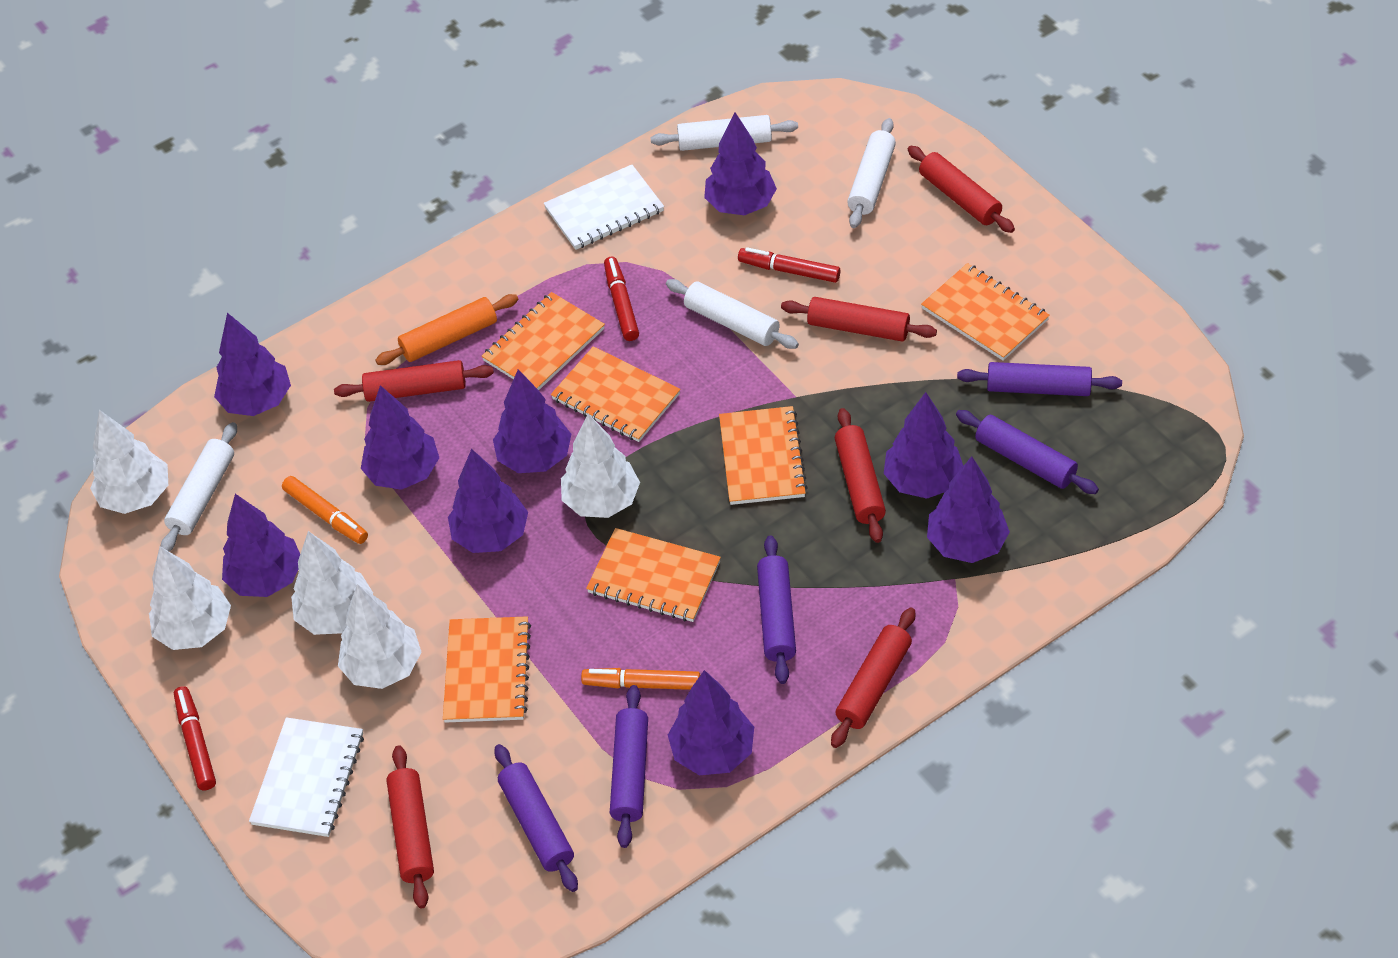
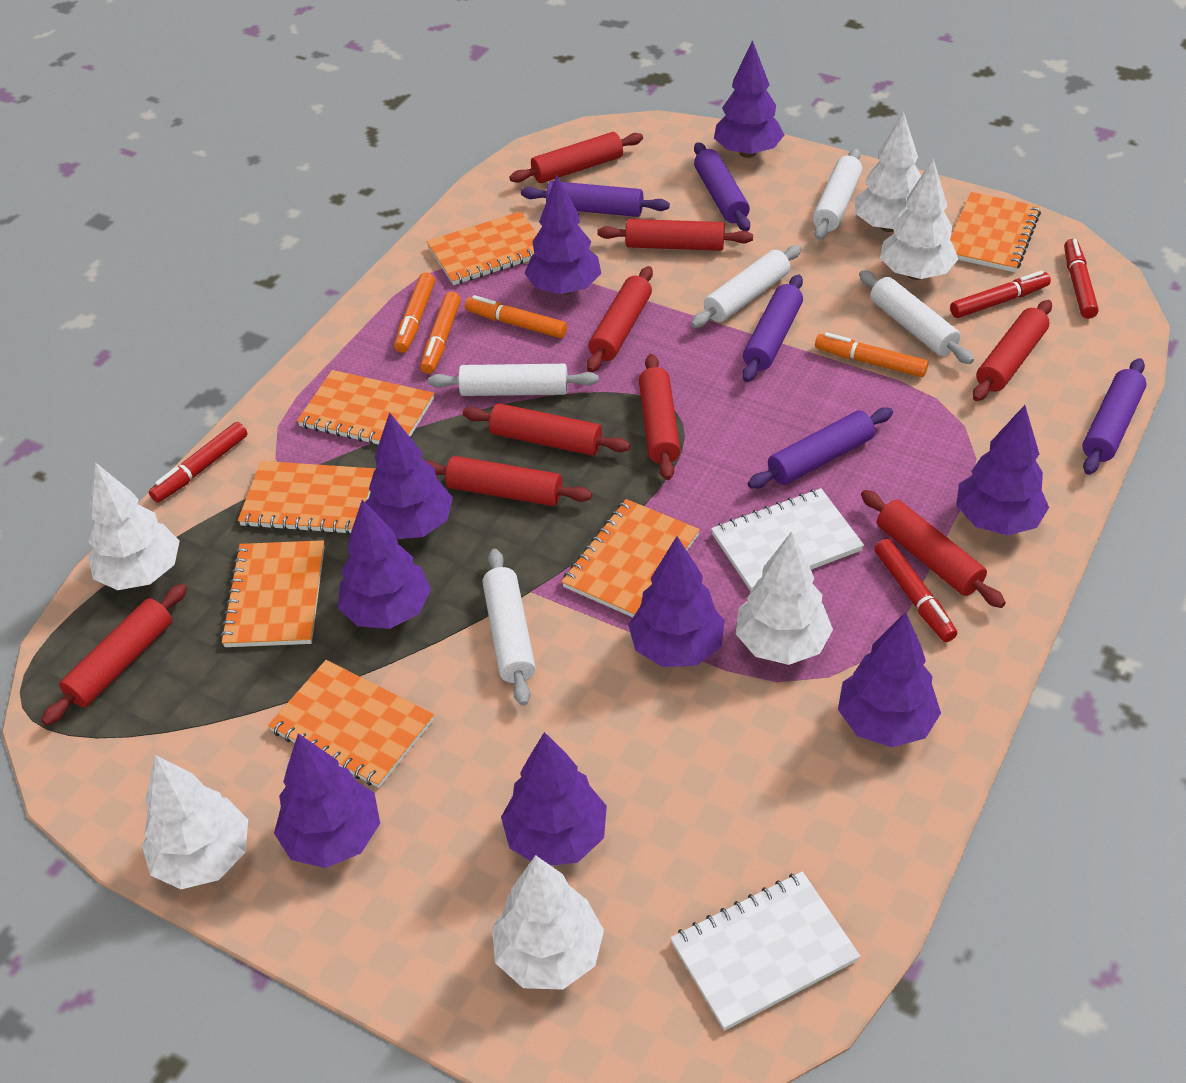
orange marker: 2 -> 4
orange notebook: 6 -> 7
orange rolling pin: 1 -> 0
red marker: 3 -> 4
red rolling pin: 6 -> 9
white rolling pin: 4 -> 5
white tree: 5 -> 6

